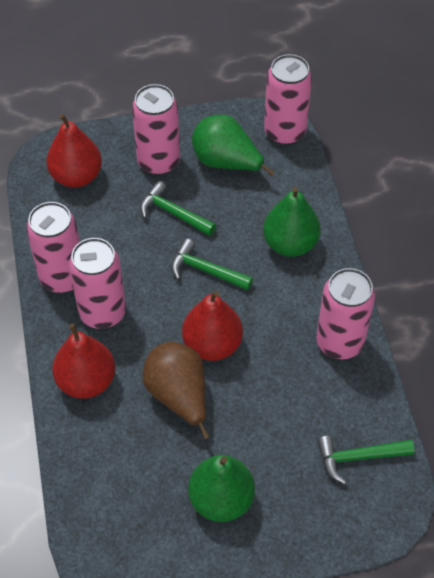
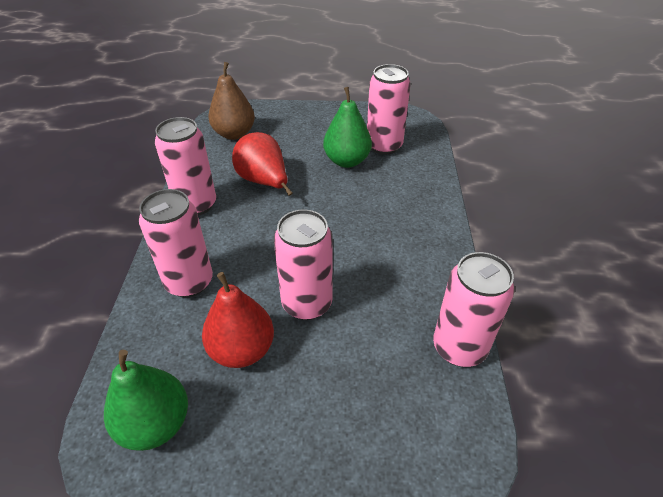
green hammer: 3 -> 0
green pear: 3 -> 2
red pear: 3 -> 2

